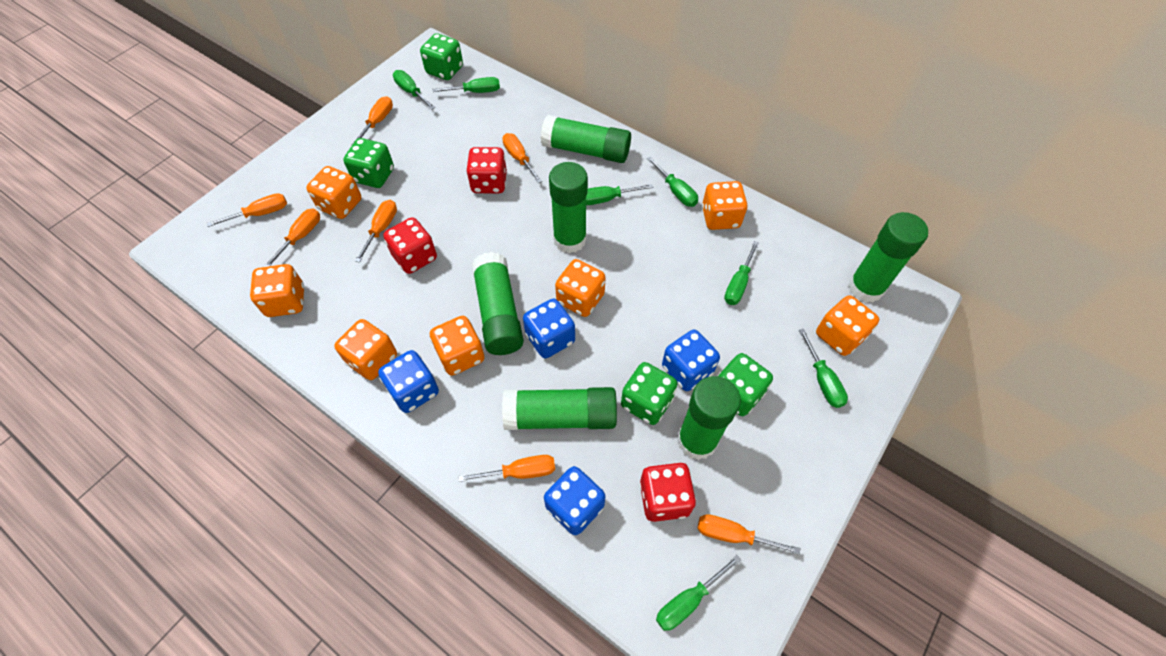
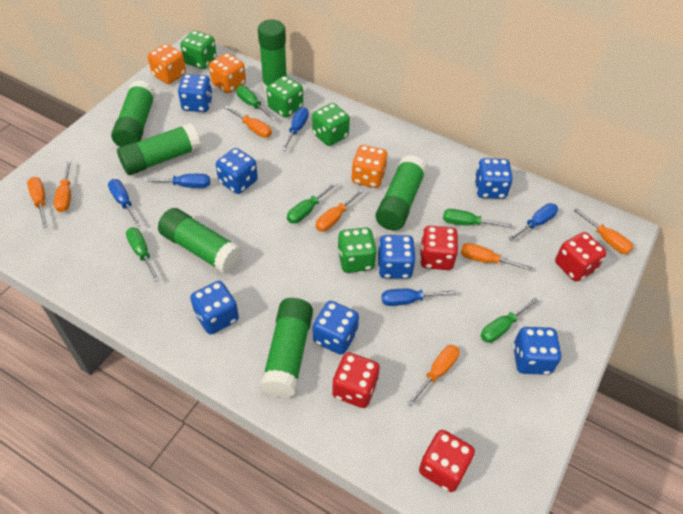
blue dice: 4 -> 7
blue screwdriver: 0 -> 5
green screwdriver: 7 -> 5
orange dice: 7 -> 3
red dice: 3 -> 4

